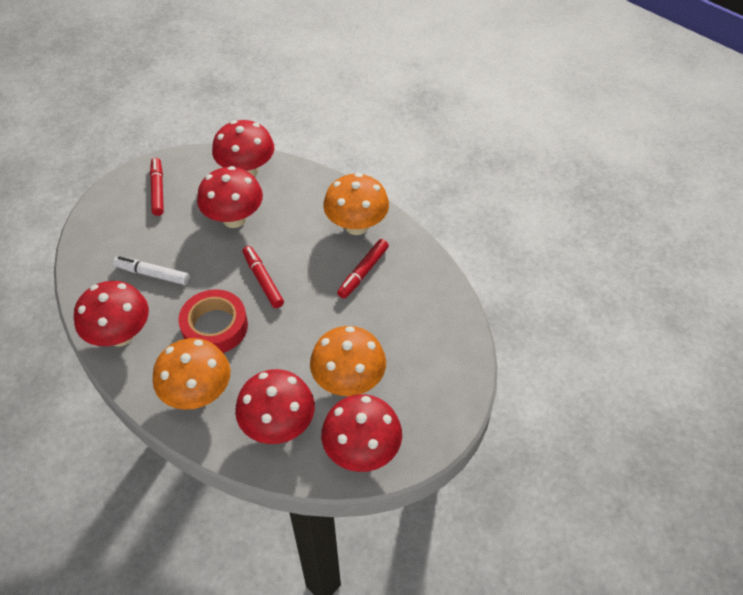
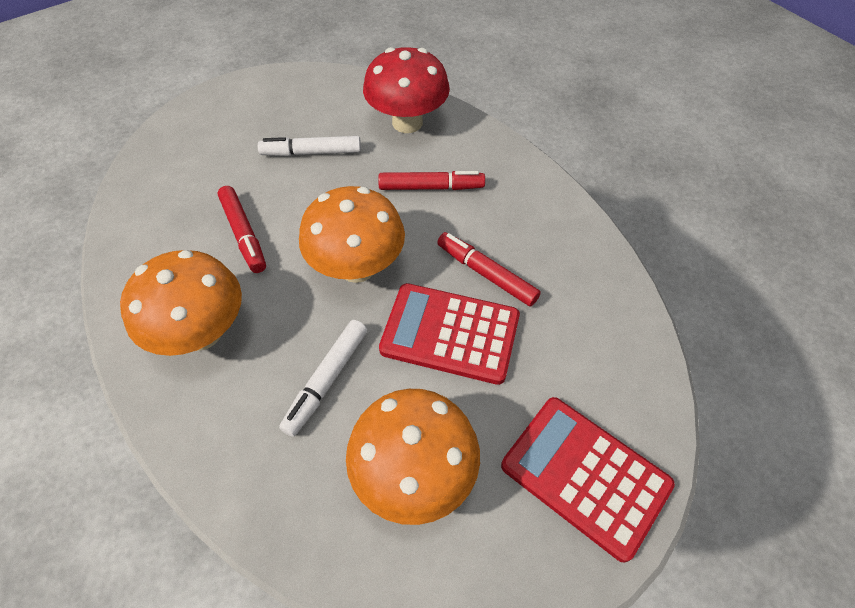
red calculator: 0 -> 2
red mushroom: 5 -> 1
red tape: 1 -> 0
white marker: 1 -> 2

